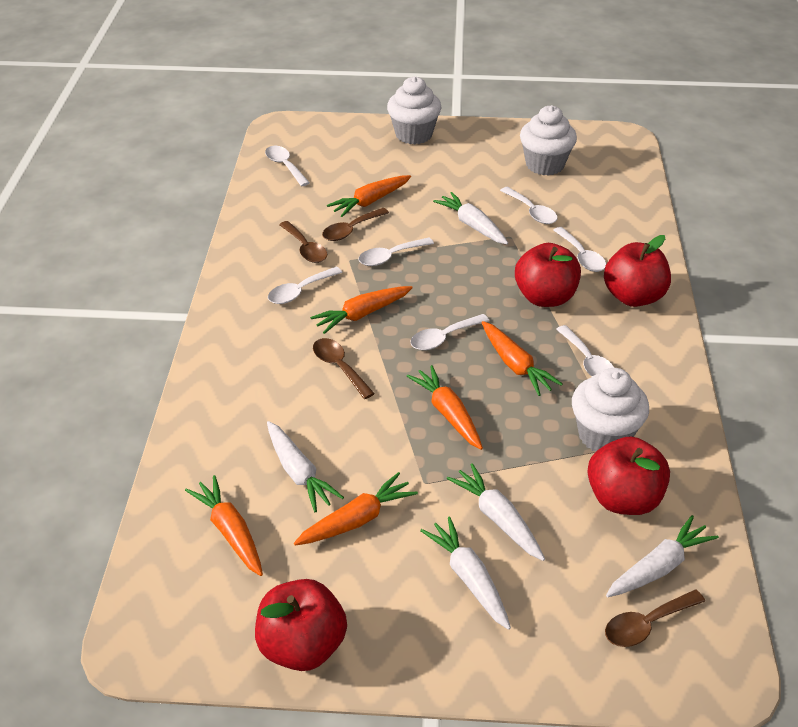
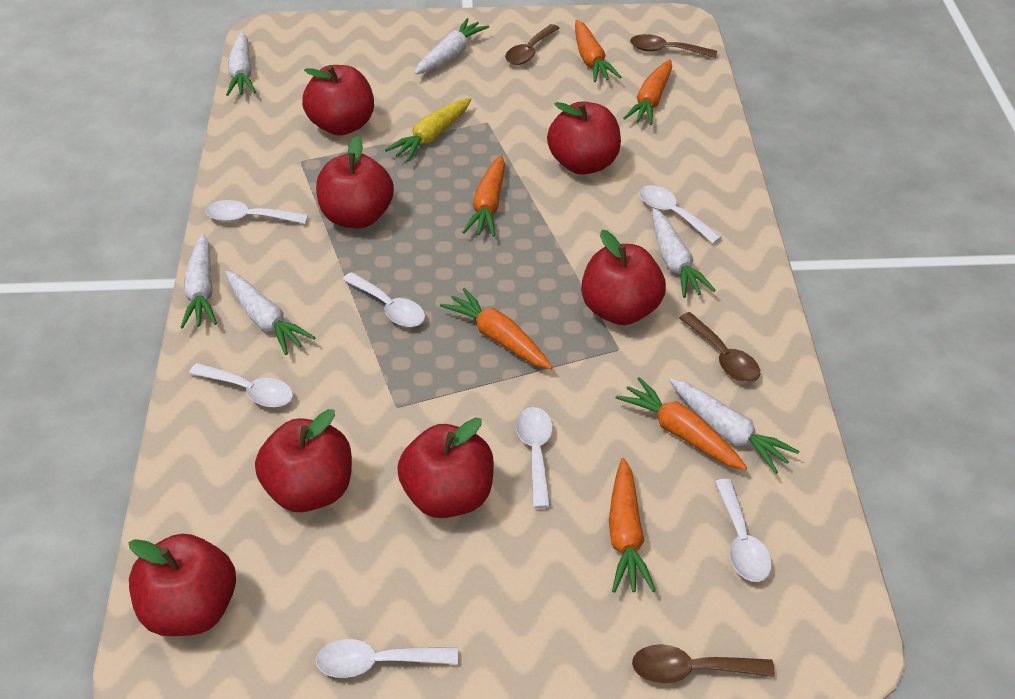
red apple: 4 -> 7
white carrot: 5 -> 6
white cupcake: 3 -> 0
yellow carrot: 0 -> 1

